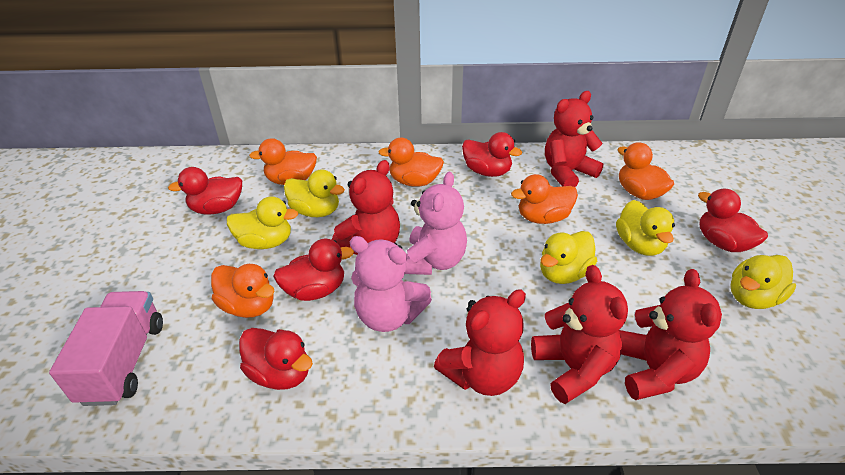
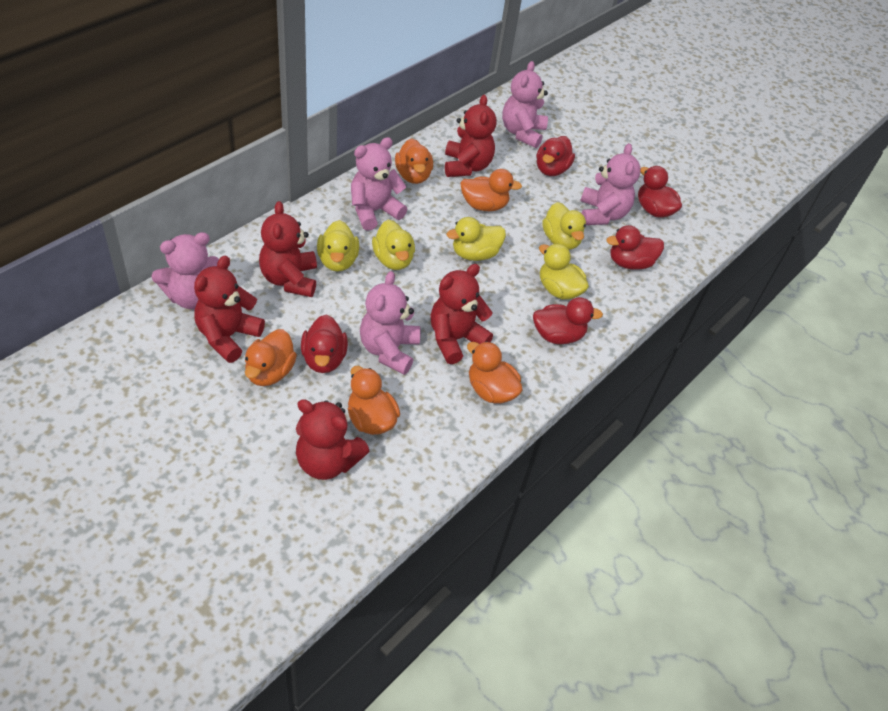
pink teddy bear: 2 -> 5
pink truck: 1 -> 0

